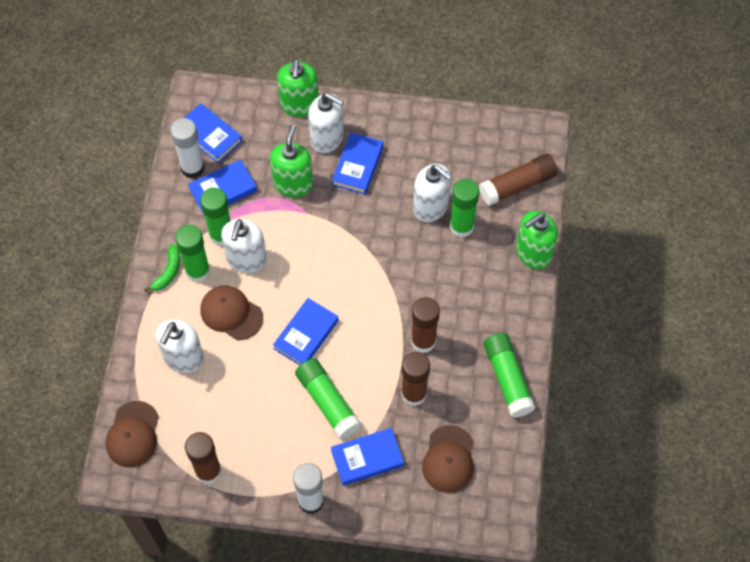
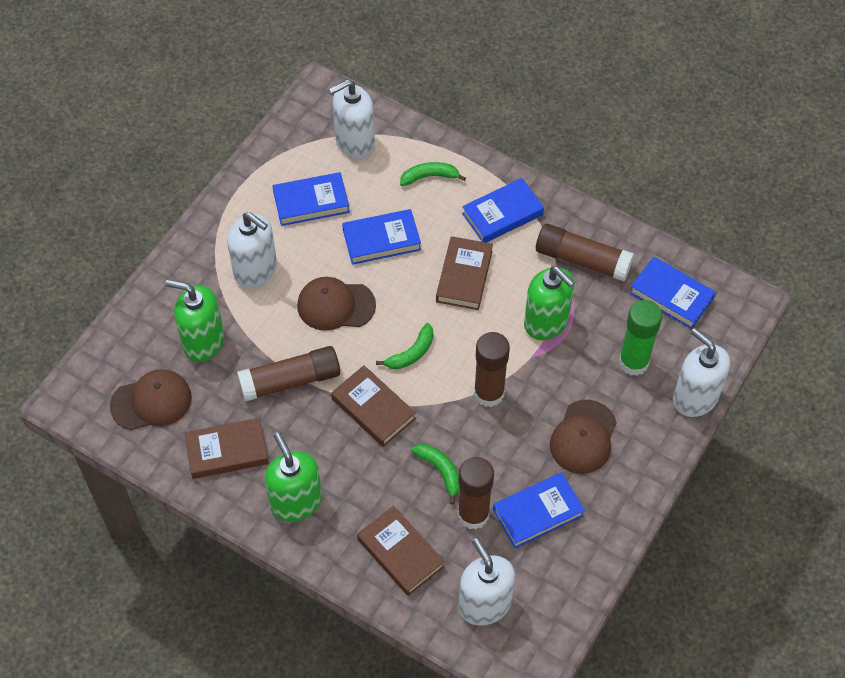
brown book: 0 -> 4
green banana: 1 -> 3
green glue stick: 5 -> 1
white glue stick: 2 -> 0

